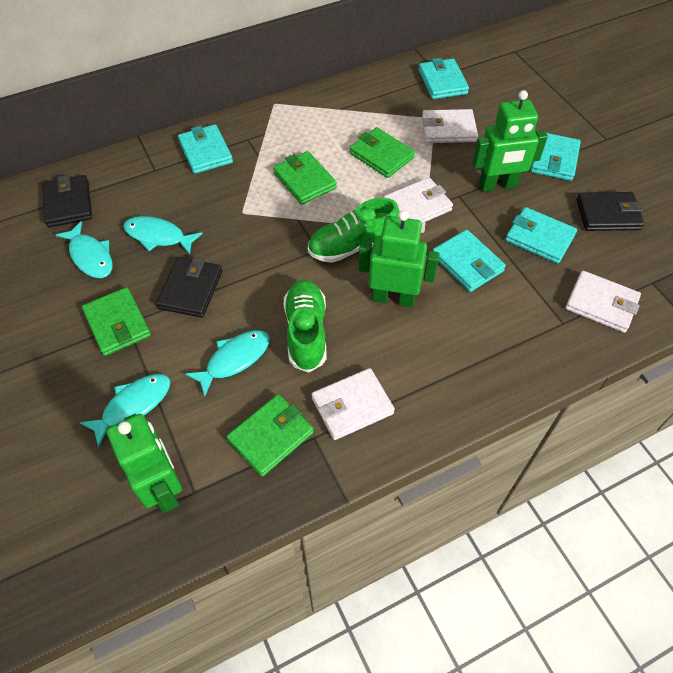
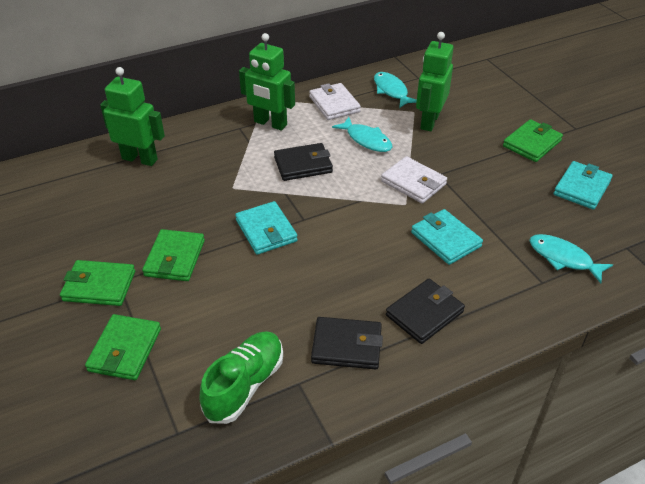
green shoe: 2 -> 1
turquoise fish: 4 -> 3
turquoise wallet: 5 -> 3
white wallet: 4 -> 2

